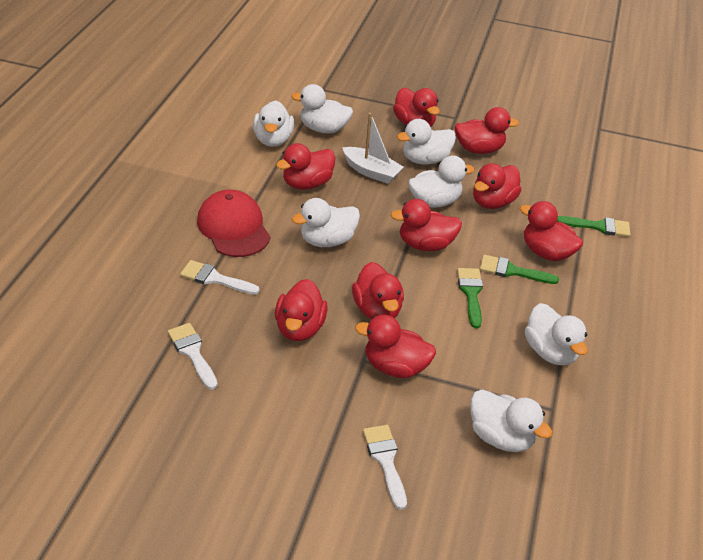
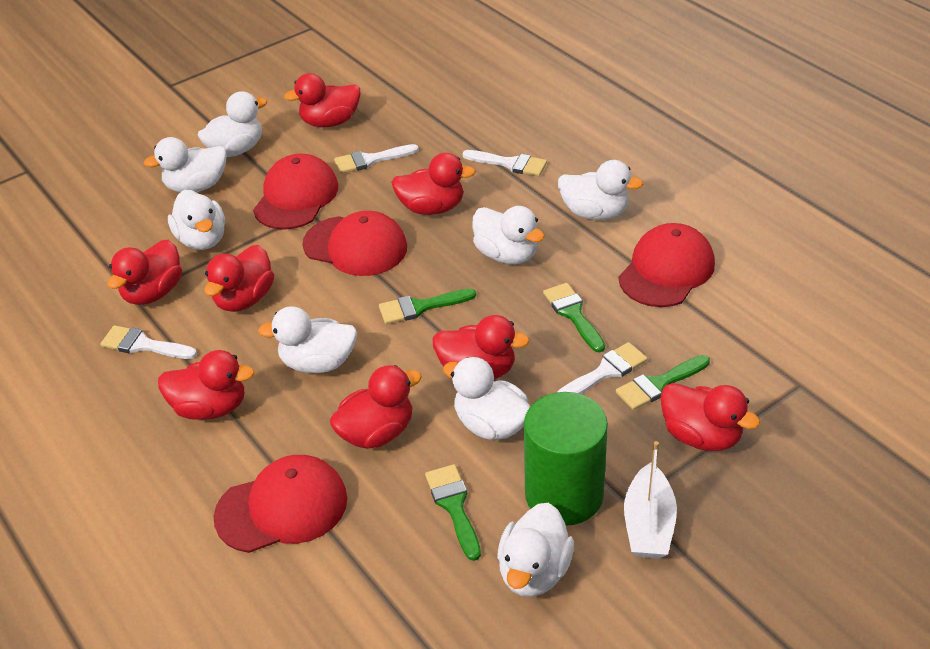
green brush: 3 -> 4
green cylinder: 0 -> 1
red cap: 1 -> 4
red duck: 9 -> 8
white brush: 3 -> 4
white duck: 7 -> 8

